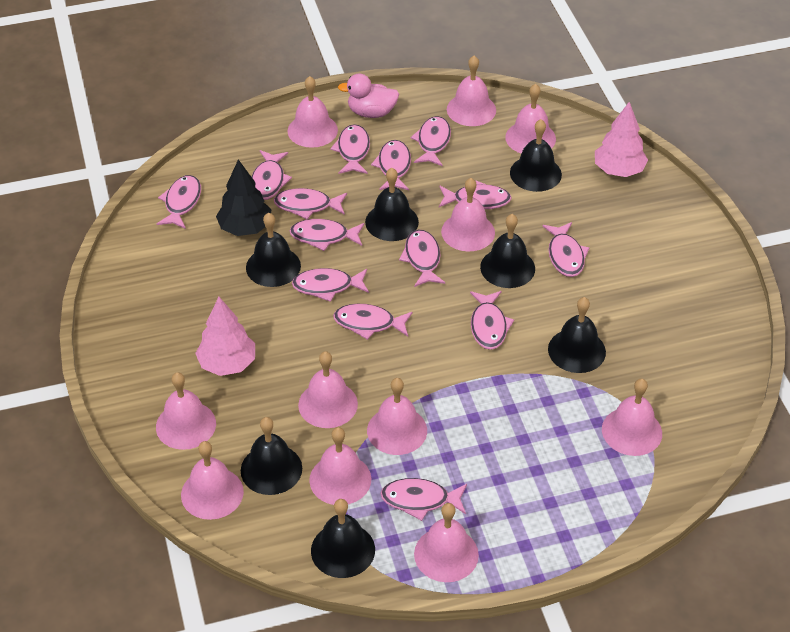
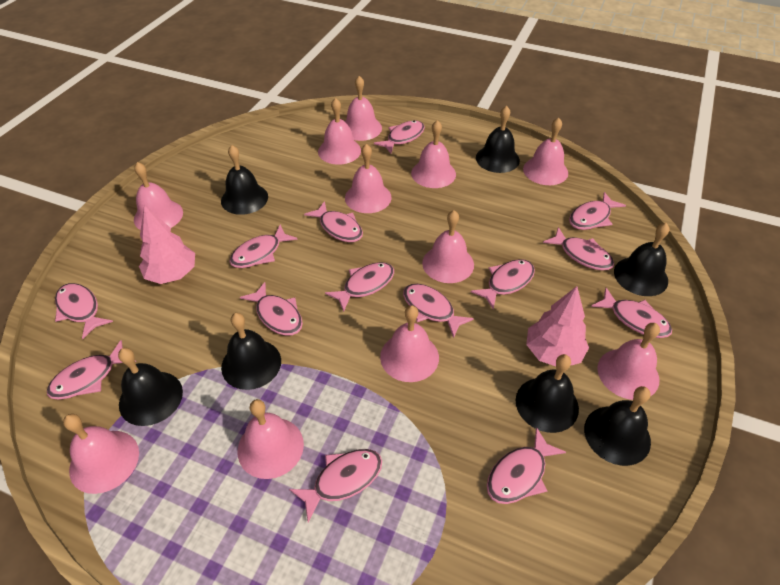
black tree: 1 -> 0
pink duck: 1 -> 0

